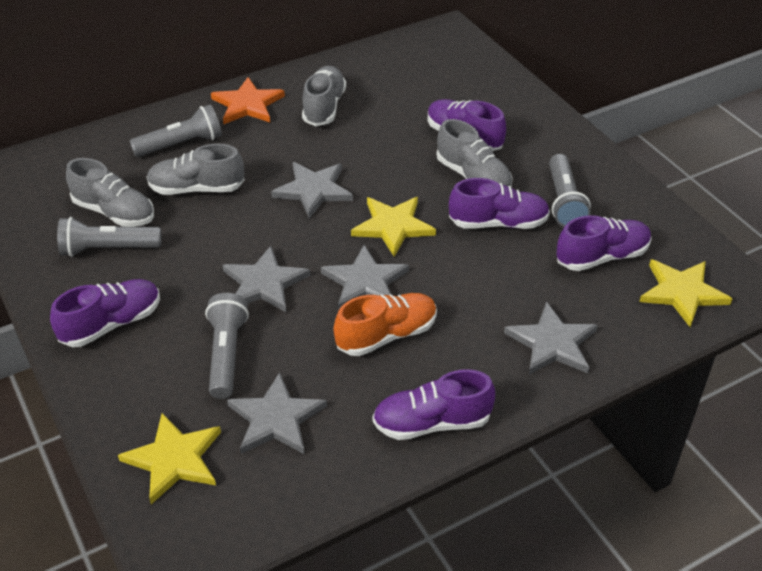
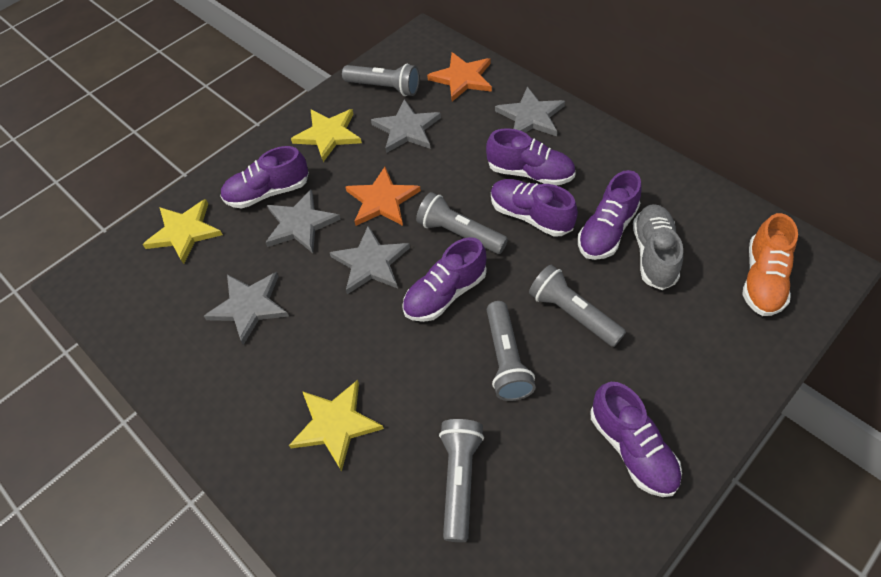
grey flashlight: 4 -> 5
grey shoe: 4 -> 1
orange star: 1 -> 2
purple shoe: 5 -> 6

